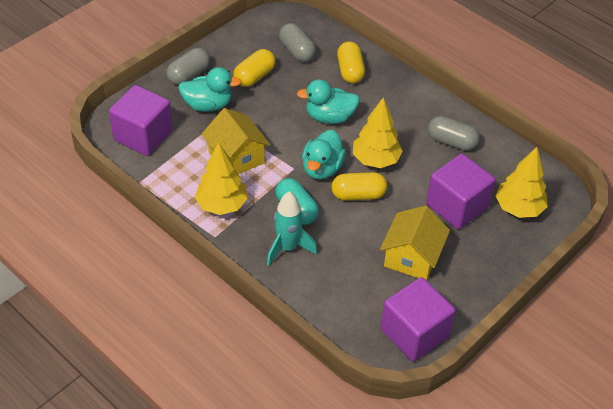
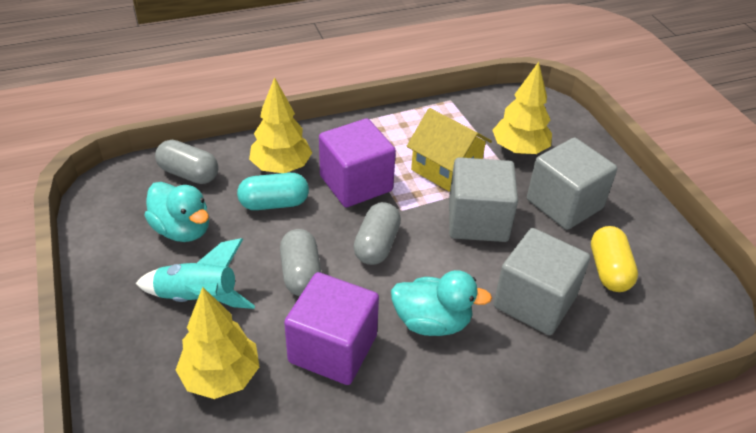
grey cube: 0 -> 3
purple cube: 3 -> 2
turquoise duck: 3 -> 2
yellow capsule: 3 -> 1
yellow house: 2 -> 1

